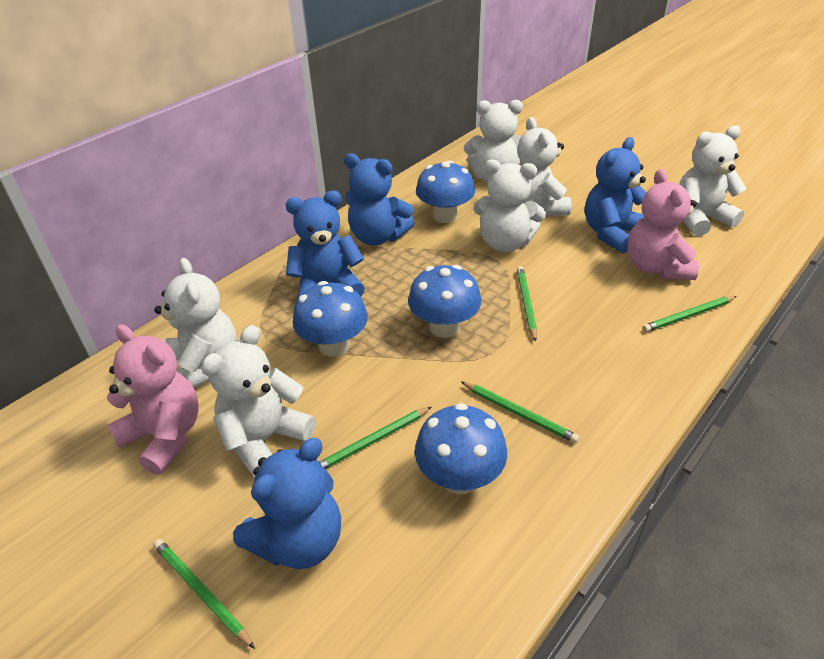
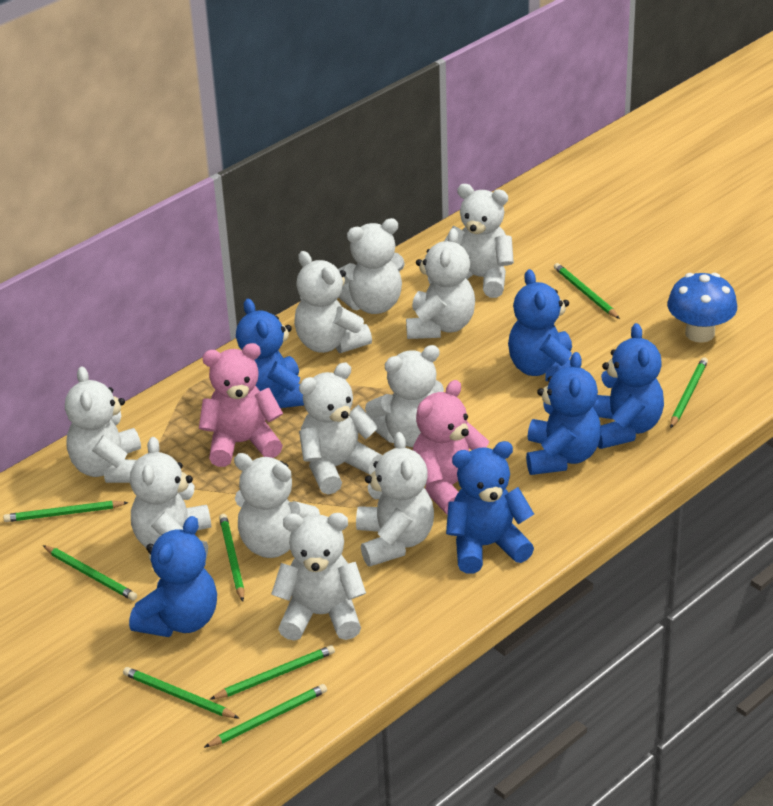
blue mushroom: 4 -> 1
blue teddy bear: 4 -> 6
green pencil: 5 -> 8
white teddy bear: 6 -> 11

